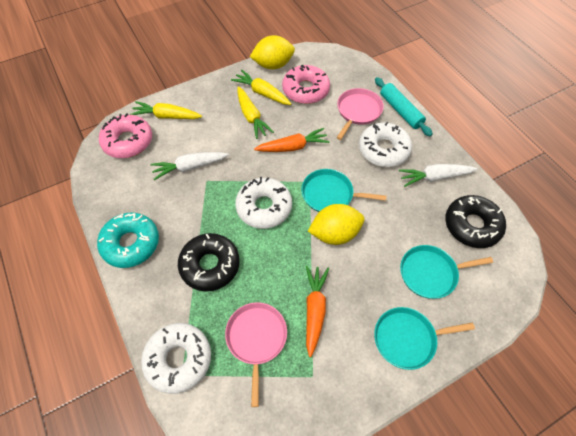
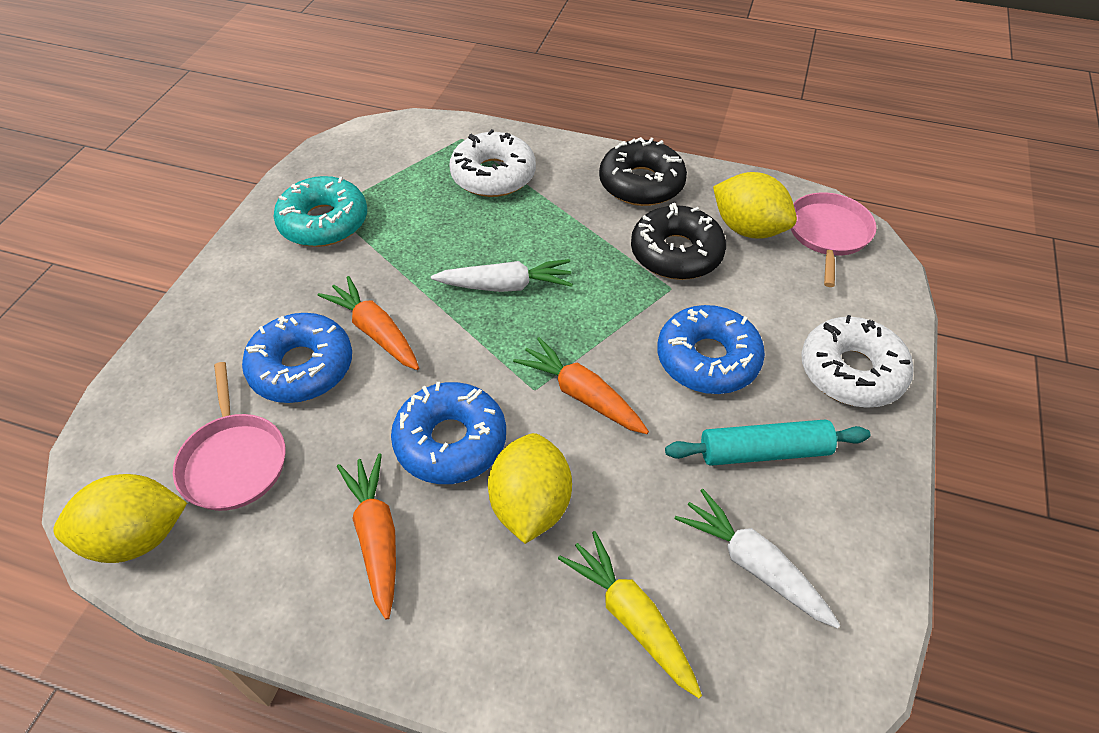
blue donut: 0 -> 3
orange carrot: 2 -> 3
pink donut: 2 -> 0
turquoise pan: 3 -> 0
white donut: 3 -> 2
yellow carrot: 3 -> 1
yellow lemon: 2 -> 3

